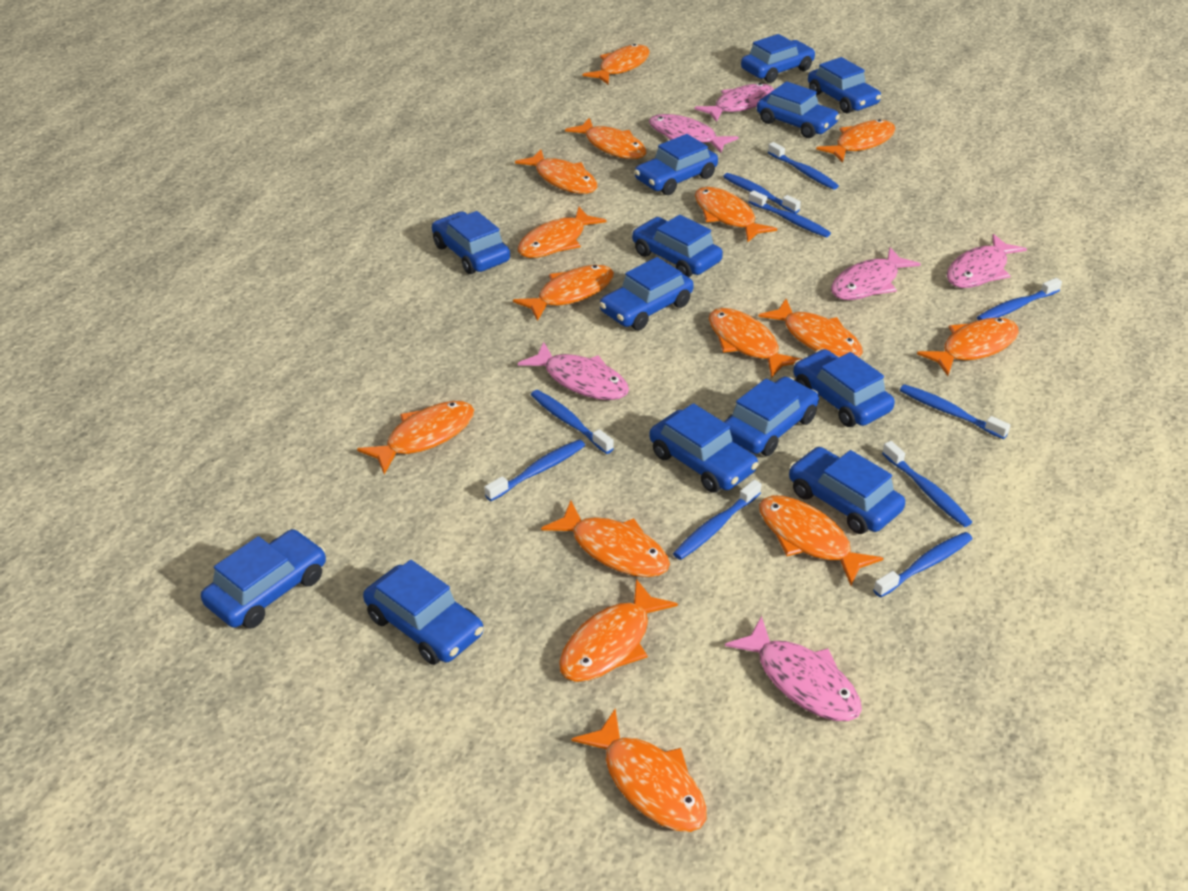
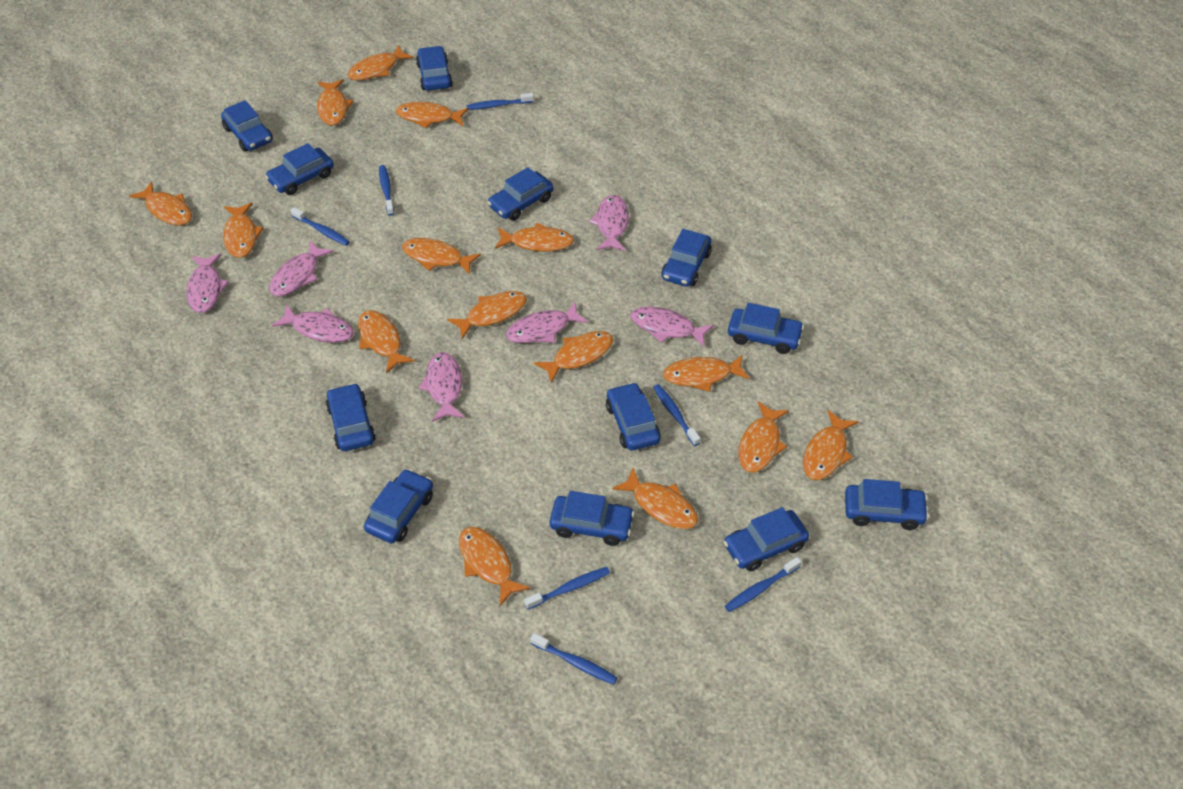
blue car: 13 -> 12
blue toothbrush: 10 -> 7
pink fish: 6 -> 7

